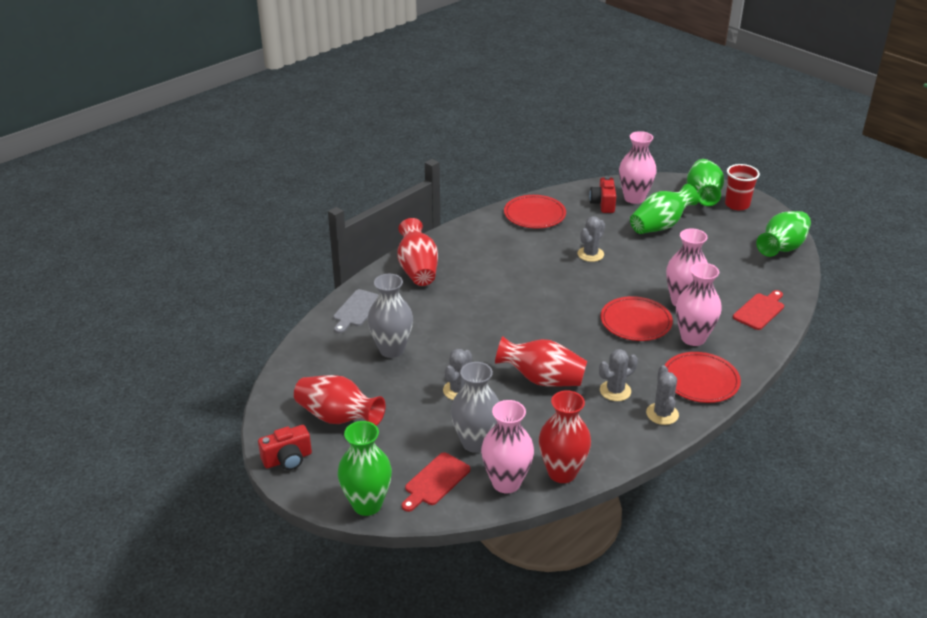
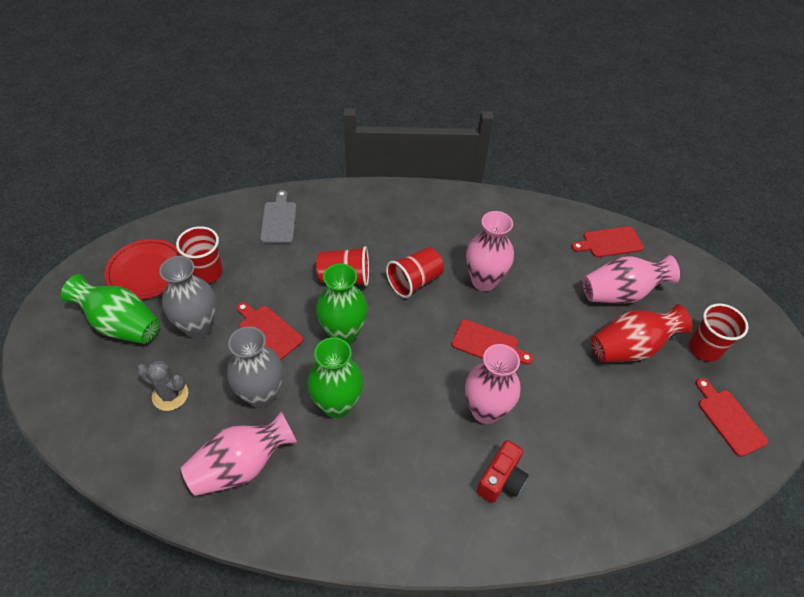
green vase: 4 -> 3
grey cactus: 4 -> 1
red camera: 2 -> 1
red cup: 1 -> 4
red cutting board: 2 -> 4
red plate: 3 -> 1
red vase: 4 -> 1

